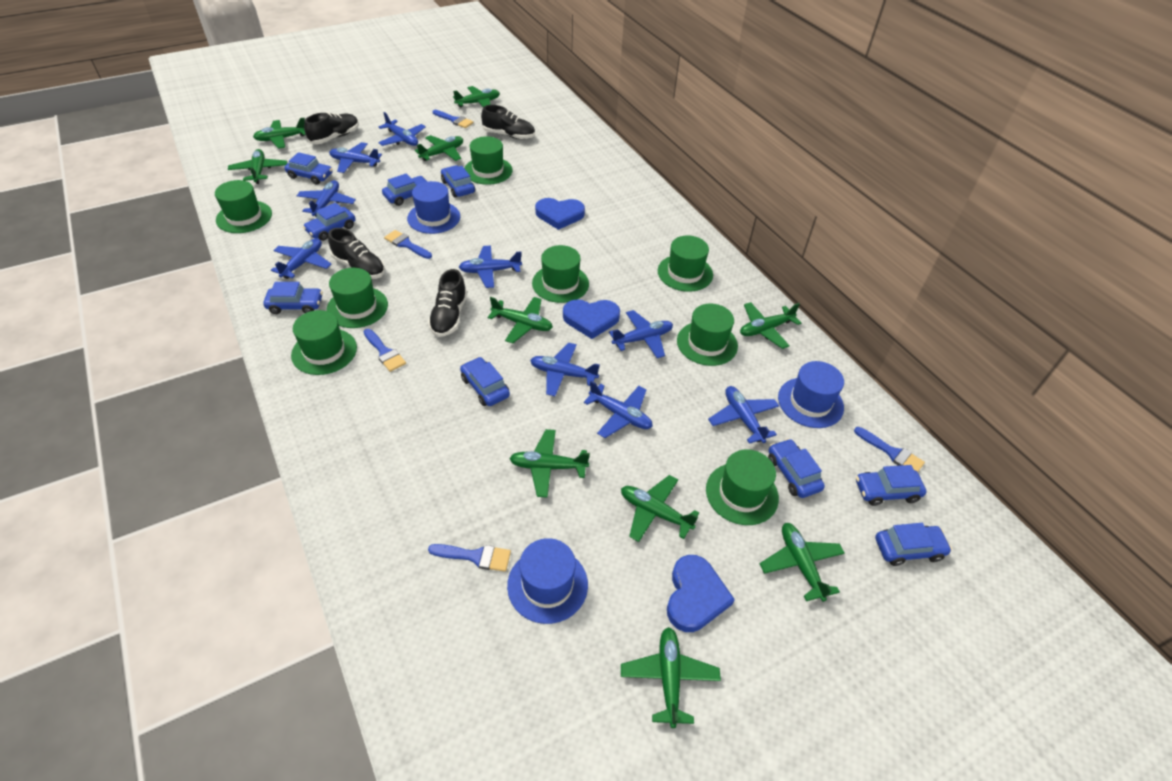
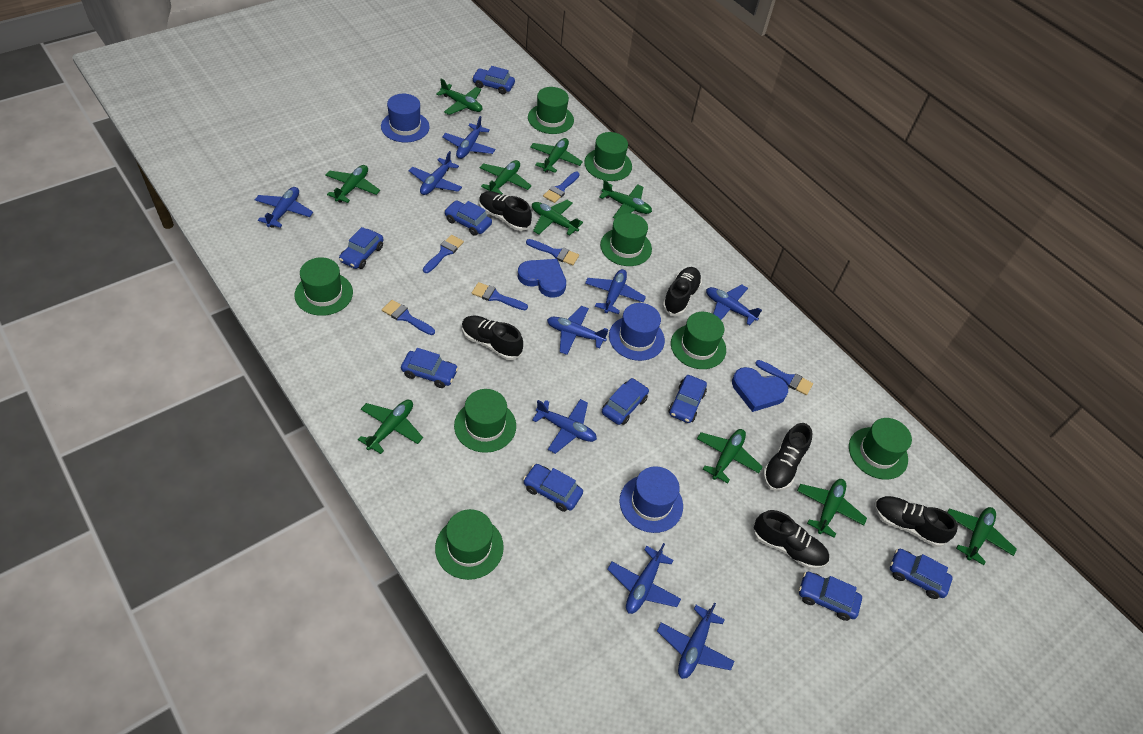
black shoe: 4 -> 6
blue brush: 5 -> 6
blue heart: 3 -> 2

